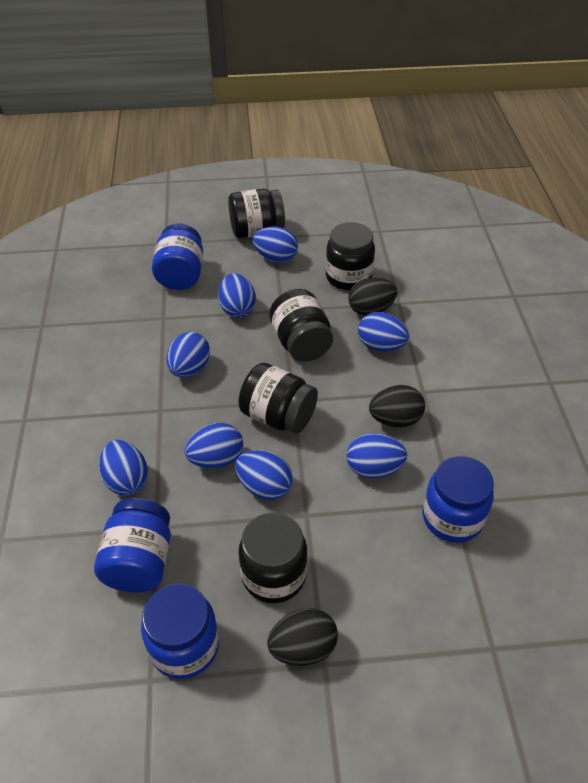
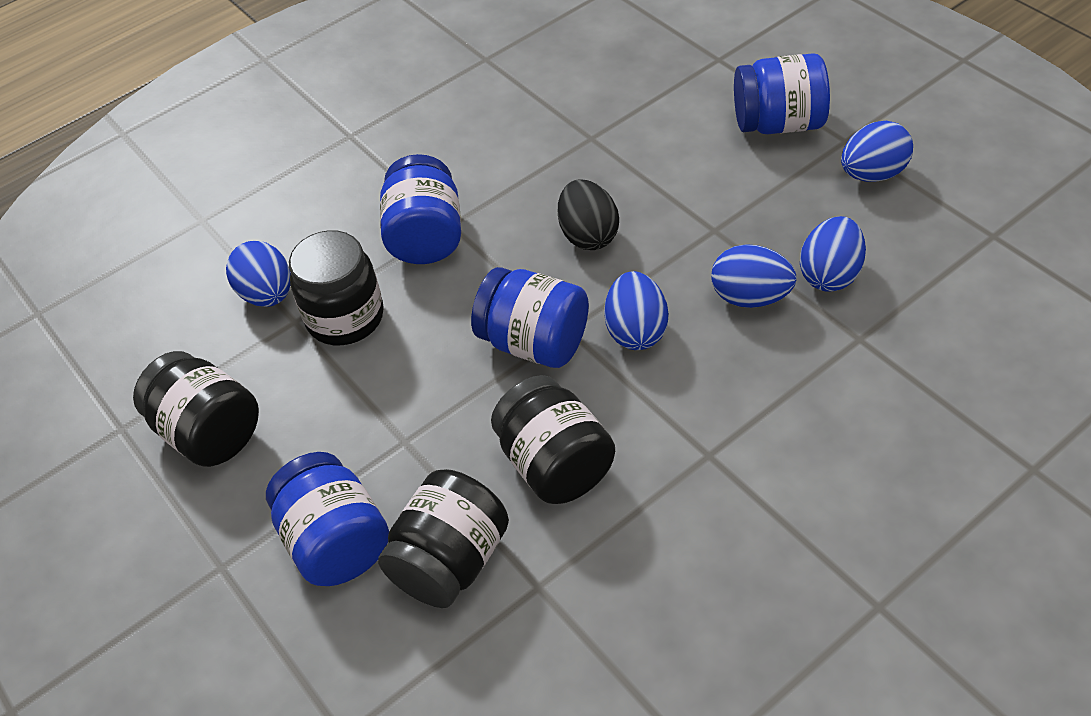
black egg: 3 -> 1
black jar: 5 -> 4
blue egg: 8 -> 5

